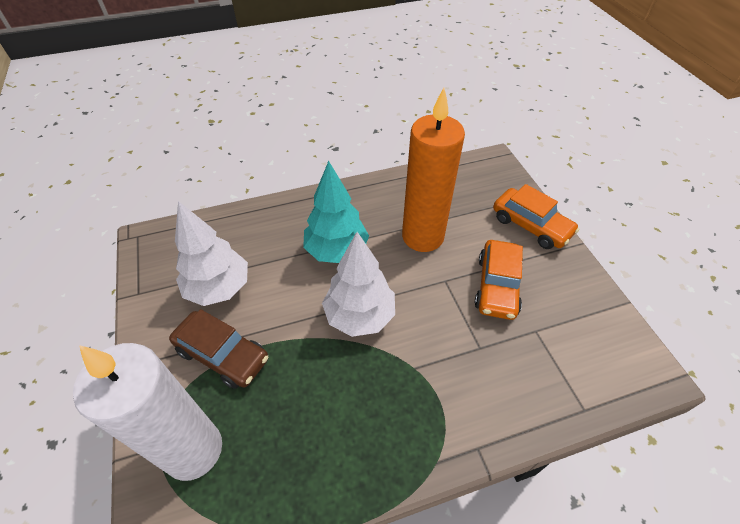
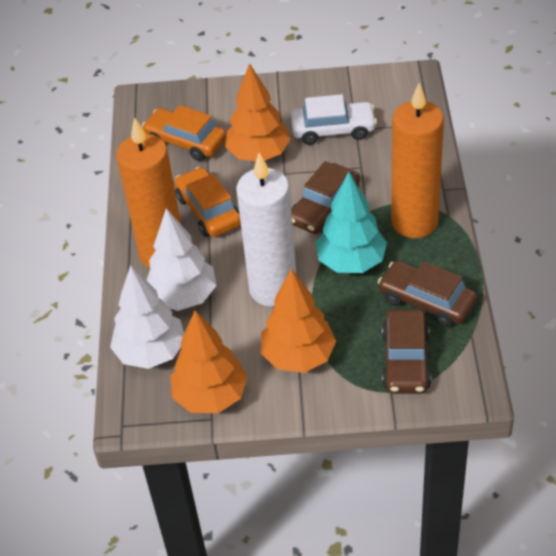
brown car: 1 -> 3
orange candle: 1 -> 2
orange tree: 0 -> 3
white car: 0 -> 1

